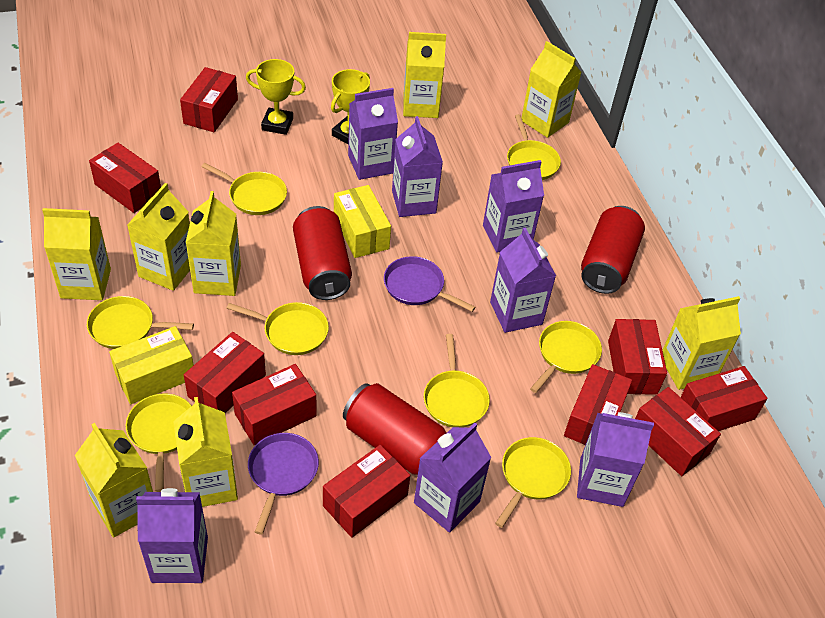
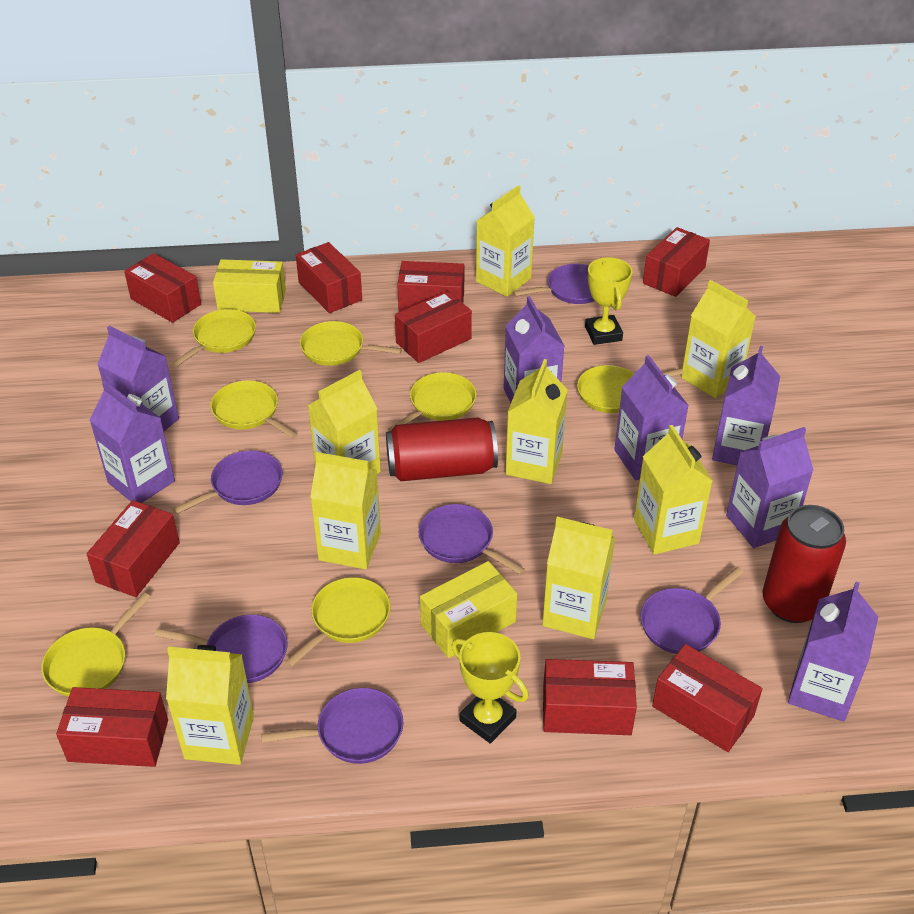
purple pan: 2 -> 6
red can: 3 -> 2
yellow pan: 8 -> 7

